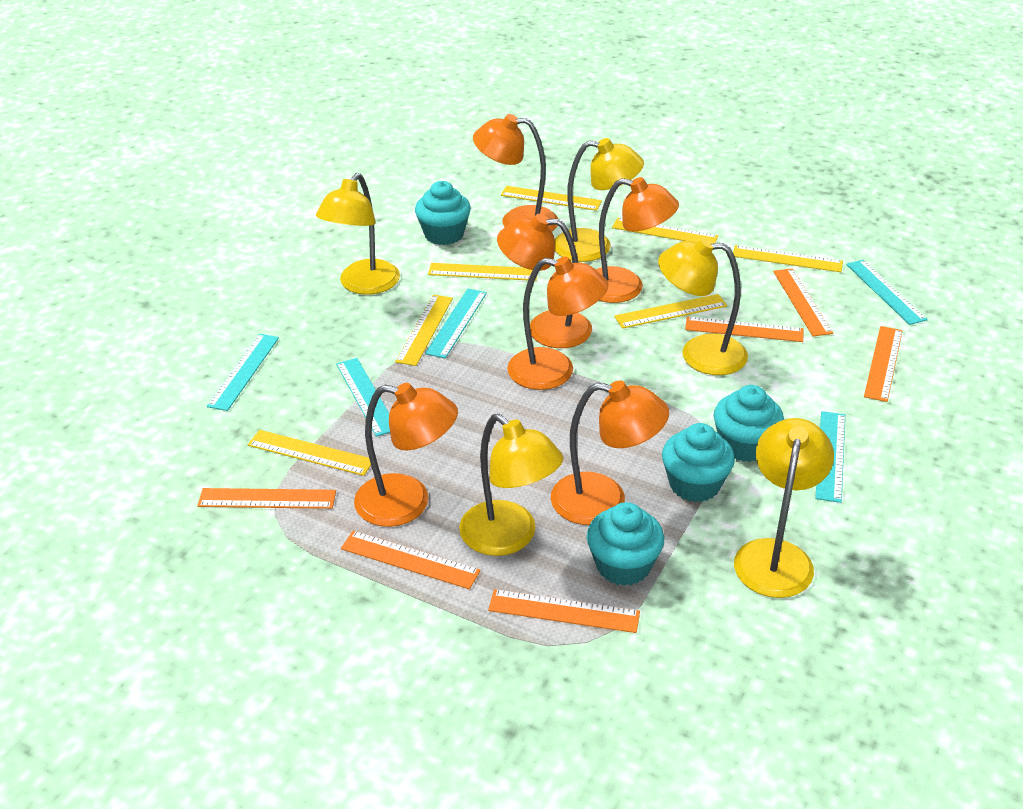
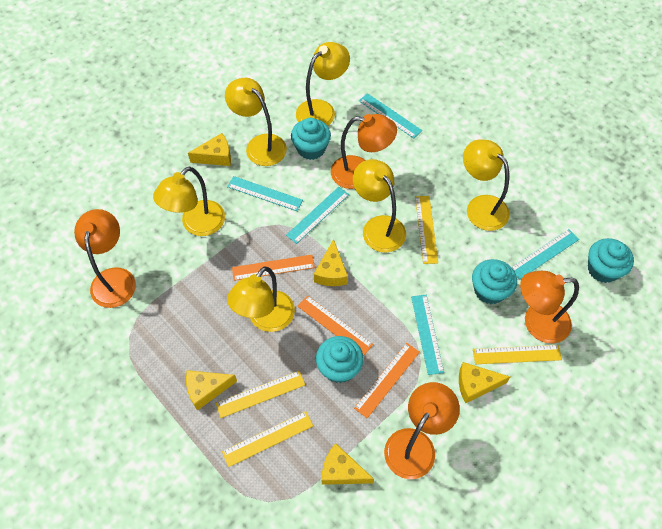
orange lamp: 6 -> 4
orange ruler: 6 -> 3
yellow cheese: 0 -> 5
yellow lamp: 5 -> 6
yellow ruler: 7 -> 4

